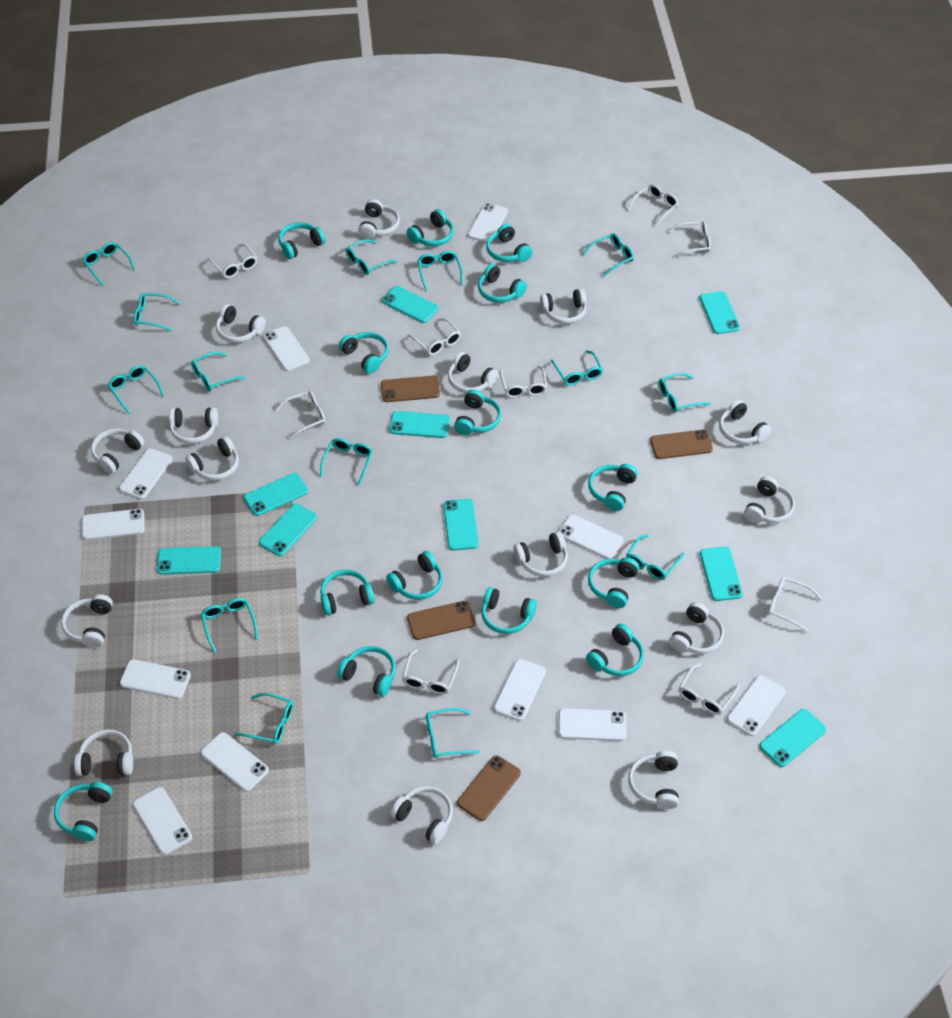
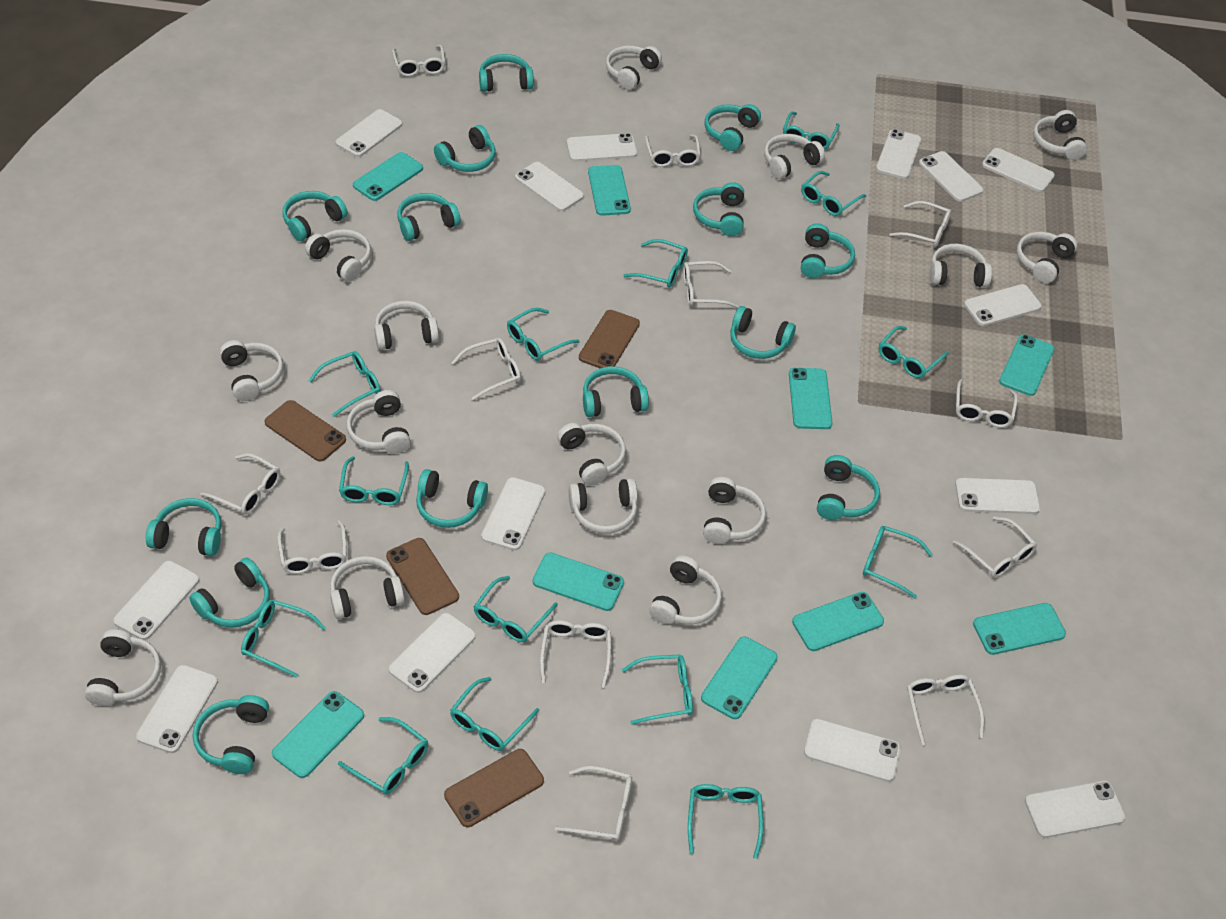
white glasses: 9 -> 12
white phone: 11 -> 14

